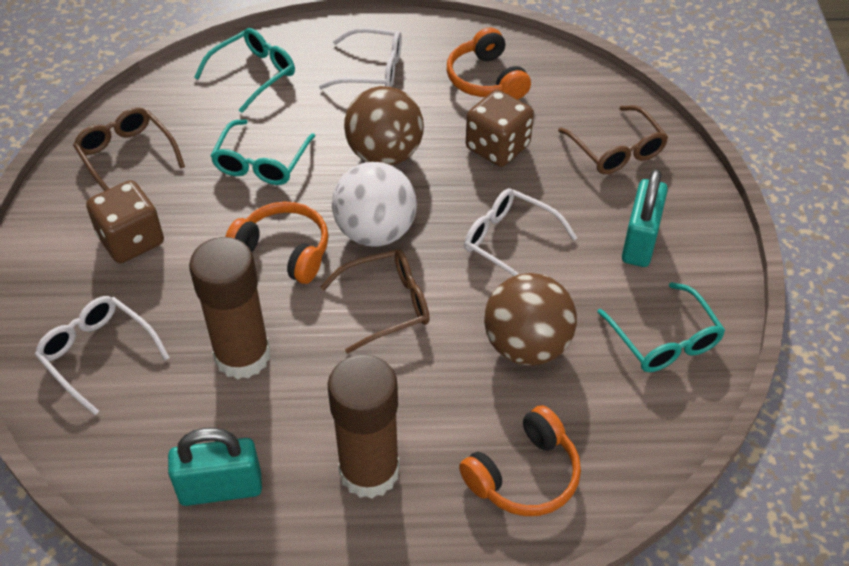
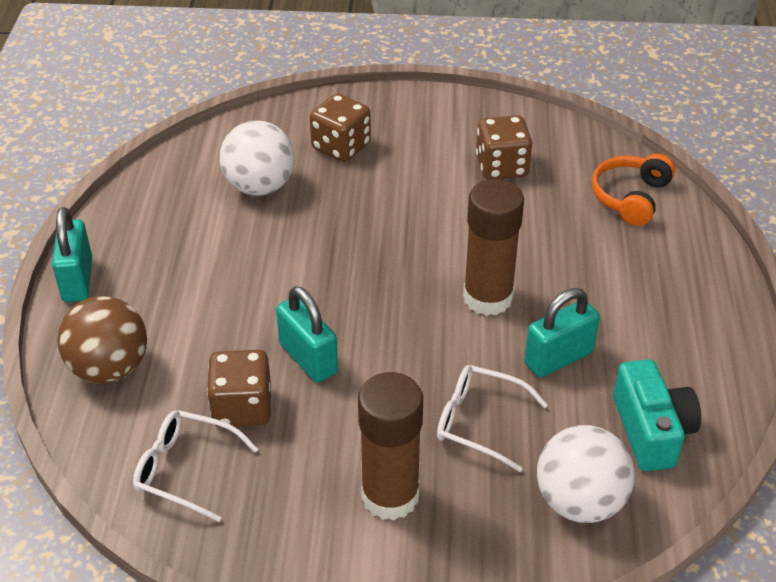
brown ball: 2 -> 1
brown dice: 2 -> 3
brown glasses: 3 -> 0
orange headphones: 3 -> 1
turquoise camera: 0 -> 1
turquoise glasses: 3 -> 0
turquoise padlock: 2 -> 3
white ball: 1 -> 2
white glasses: 3 -> 2

